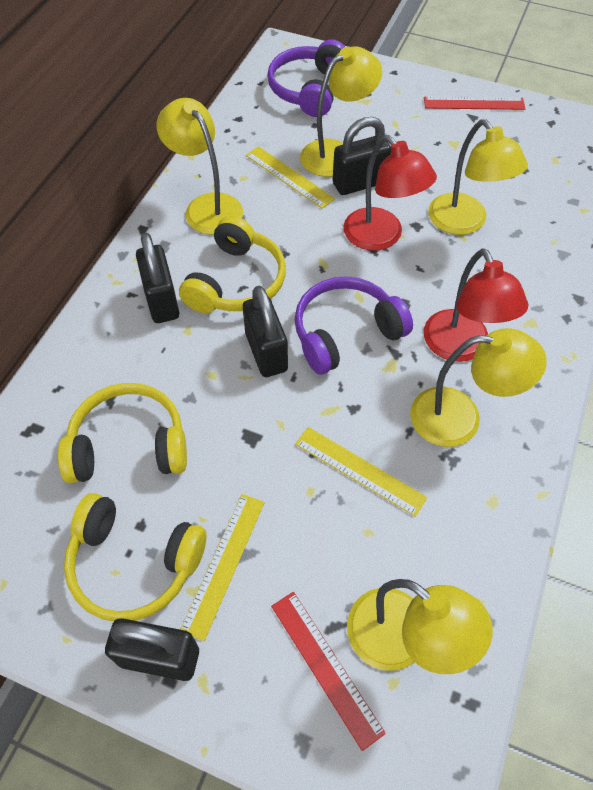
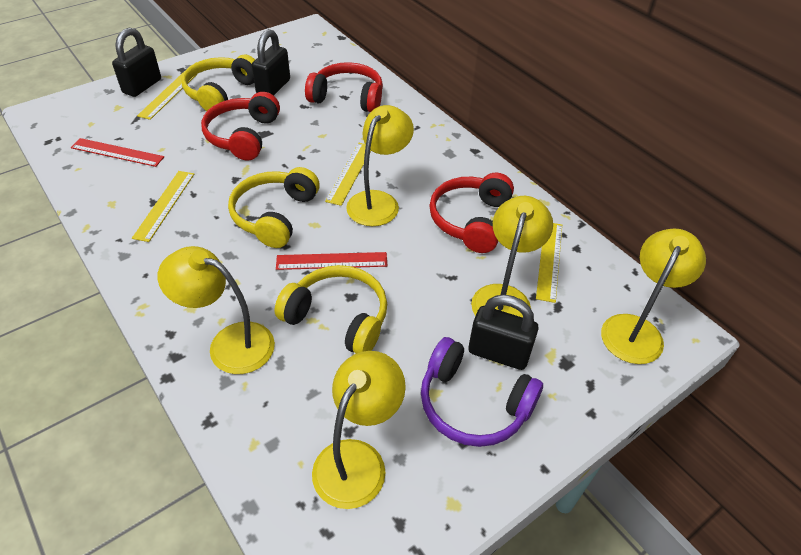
black padlock: 4 -> 3
purple headphones: 2 -> 1
red headphones: 0 -> 3
red lamp: 2 -> 0
yellow ruler: 3 -> 4

